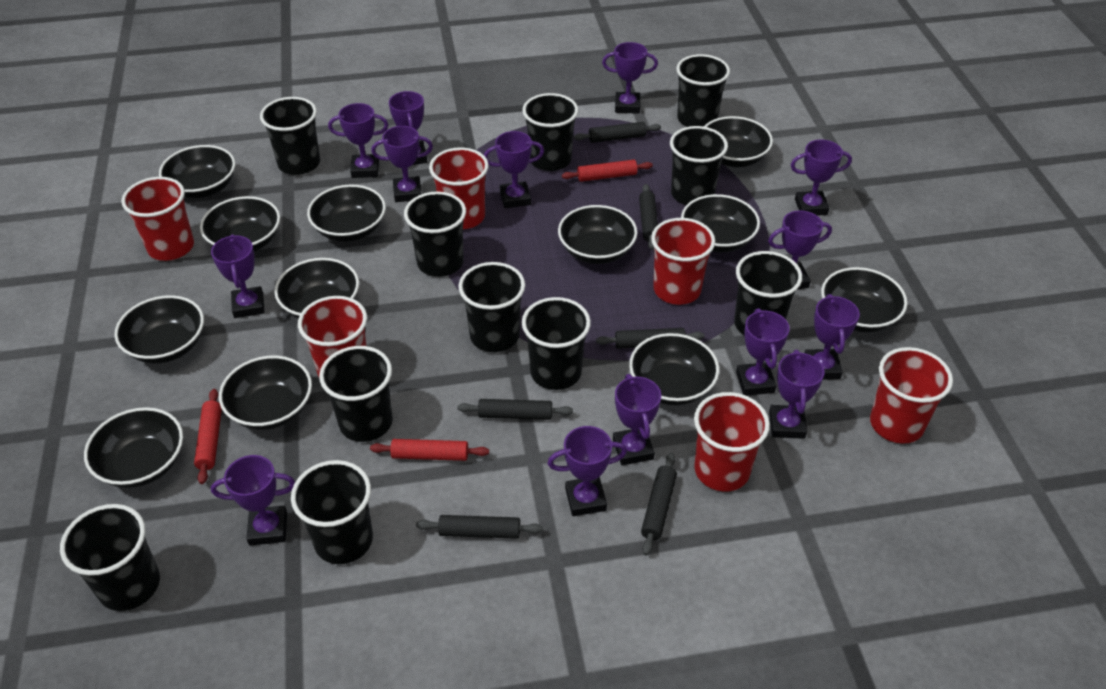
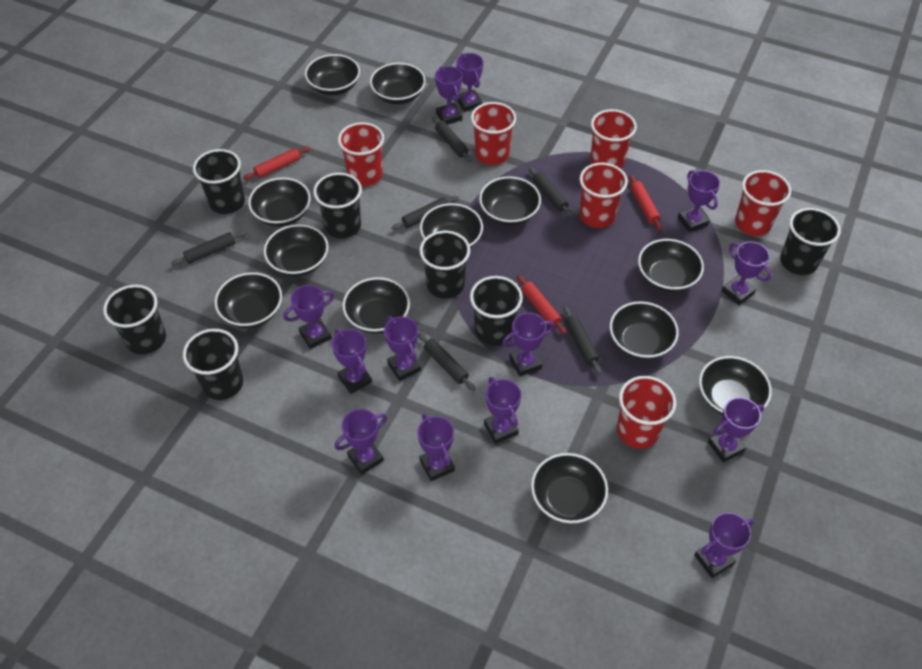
black cup: 11 -> 7
purple trophy: 14 -> 13

